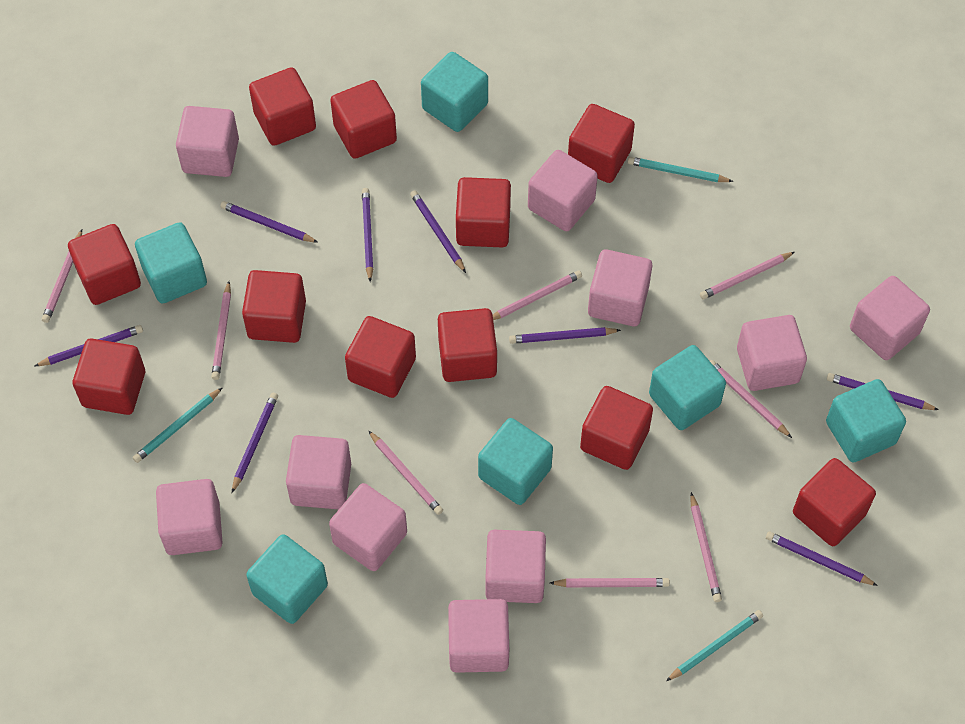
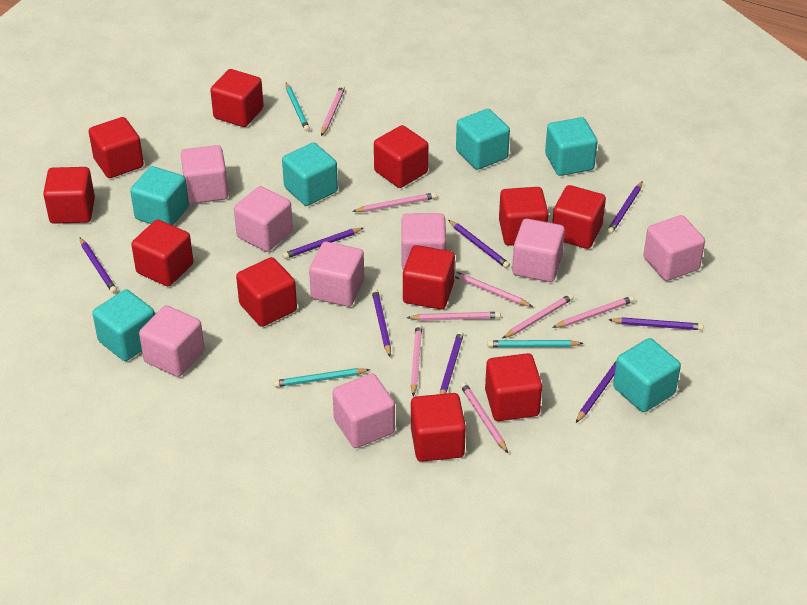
pink cube: 10 -> 8

